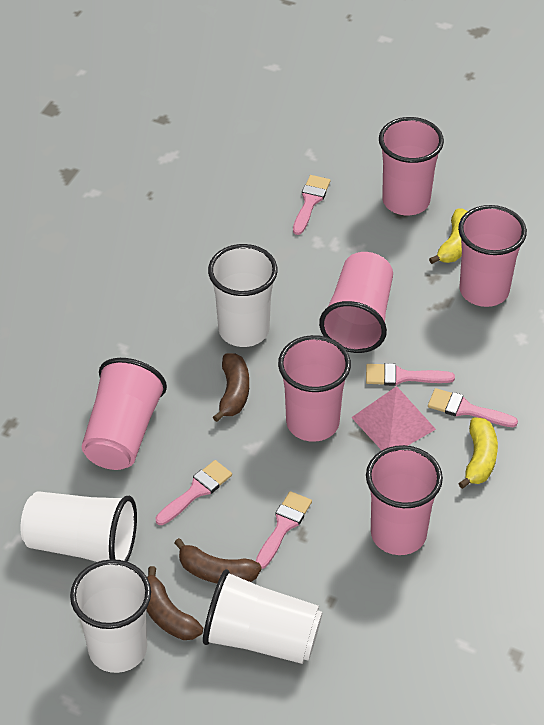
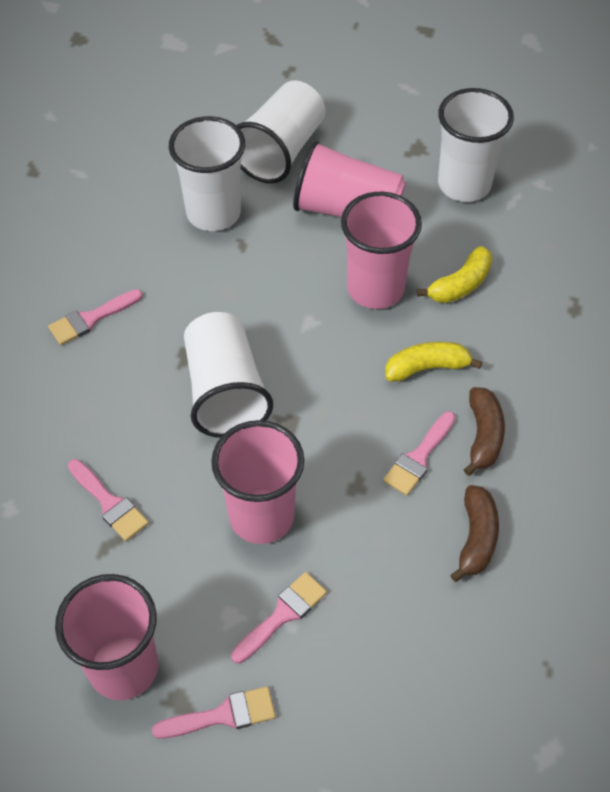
brown banana: 3 -> 2
pink cup: 6 -> 4
pink pyramid: 1 -> 0

